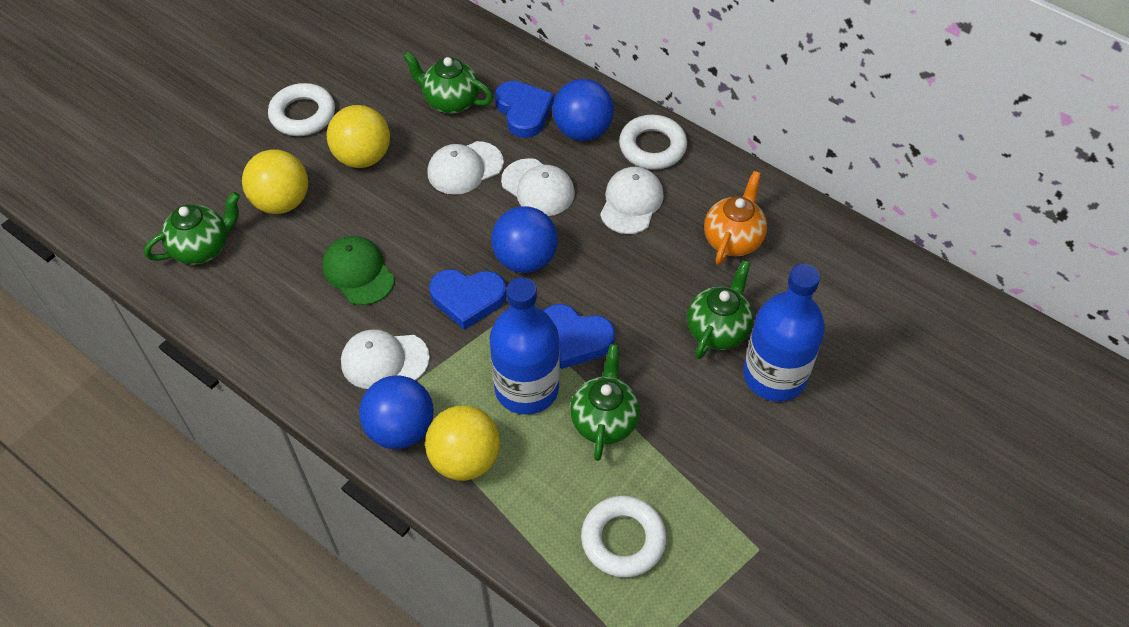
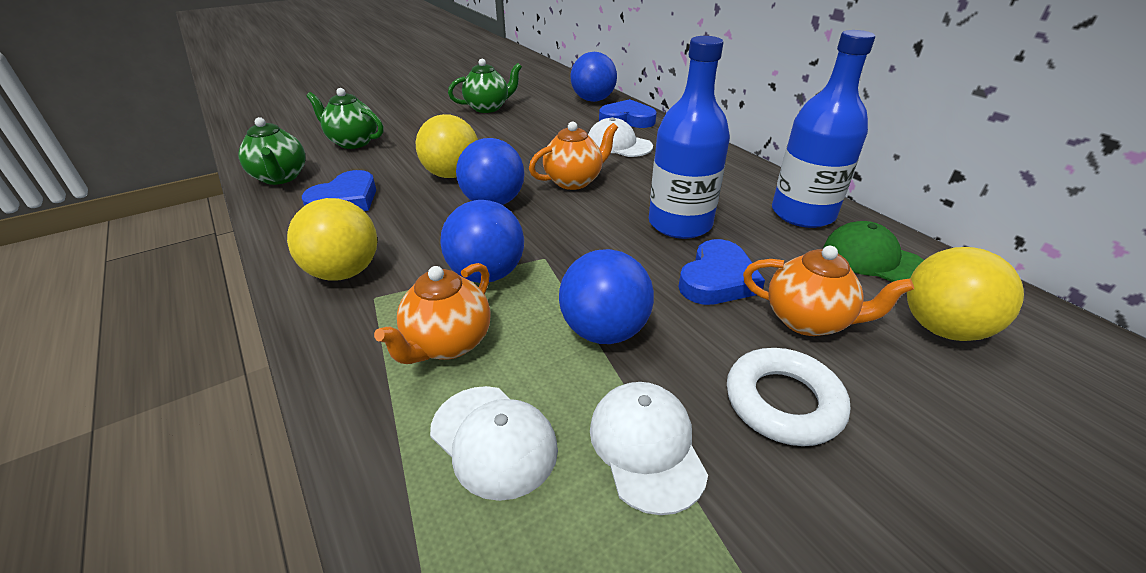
blue ball: 3 -> 4
green teapot: 4 -> 3
orange teapot: 1 -> 3
white cap: 4 -> 3
white ring: 3 -> 1

